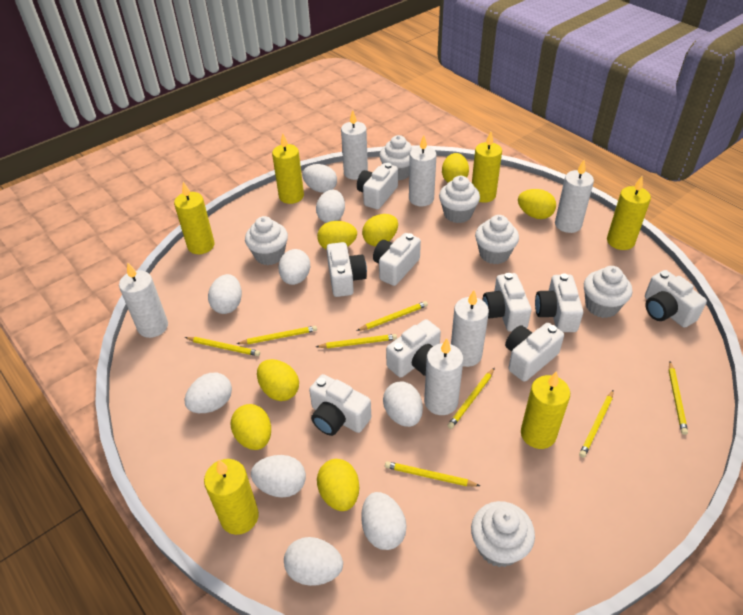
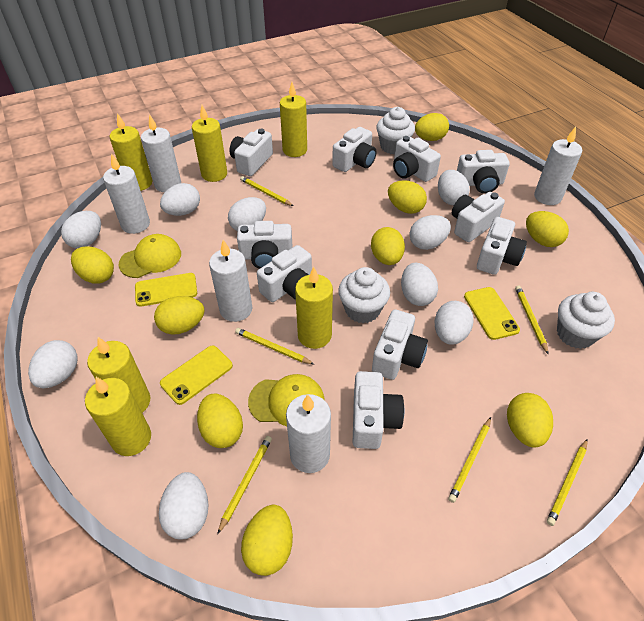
white camera: 9 -> 10
white candle: 6 -> 5
white cupcake: 6 -> 3
yellow cap: 0 -> 2
yellow egg: 7 -> 9
yellow pencil: 8 -> 6
yellow phone: 0 -> 3

